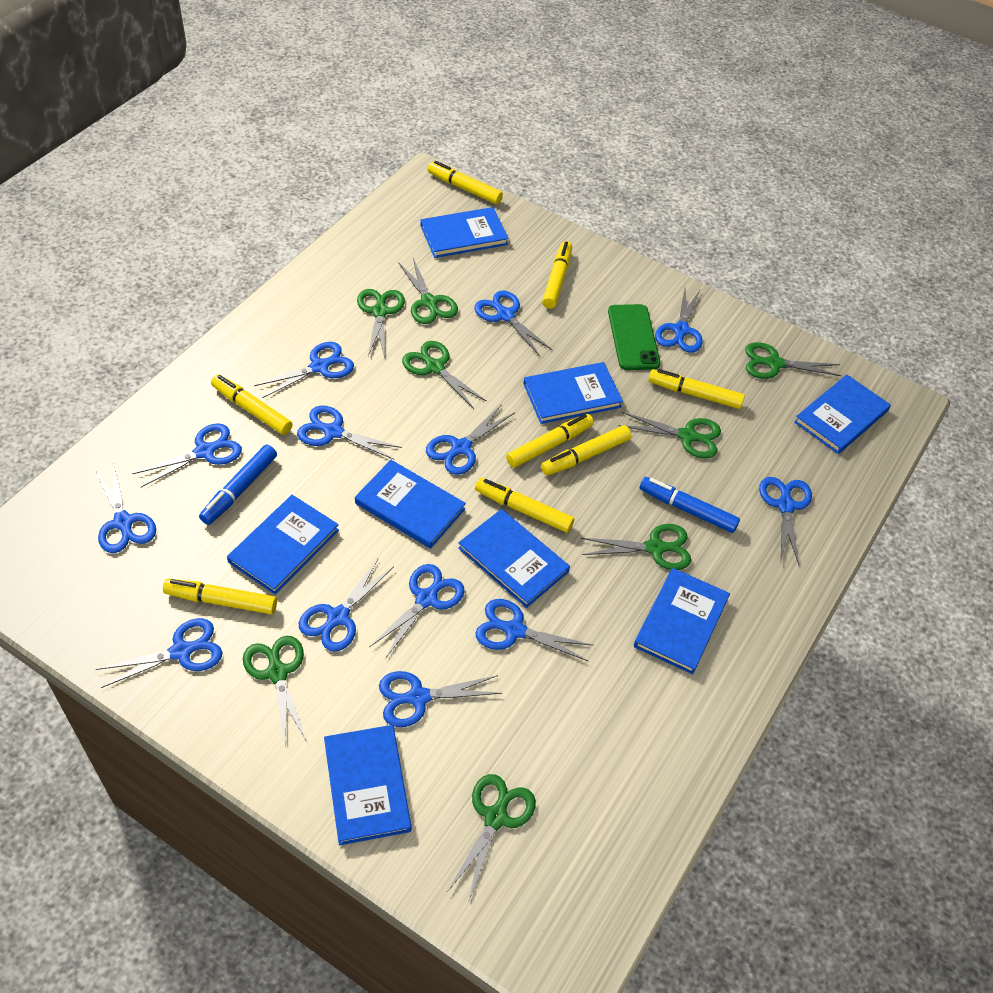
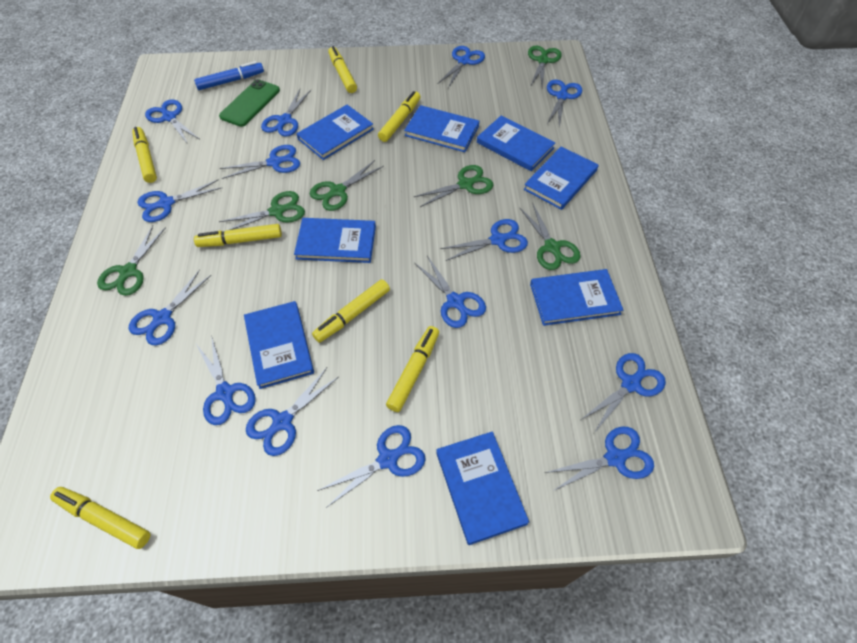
blue marker: 2 -> 1
blue scissors: 13 -> 14
green scissors: 8 -> 6
yellow marker: 8 -> 7

